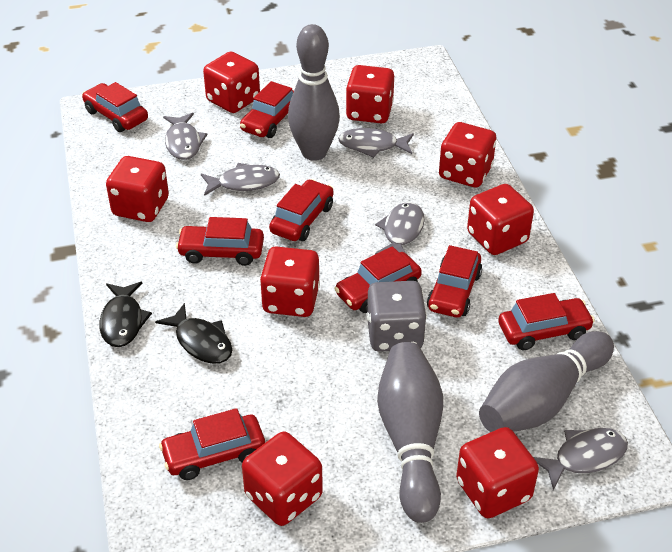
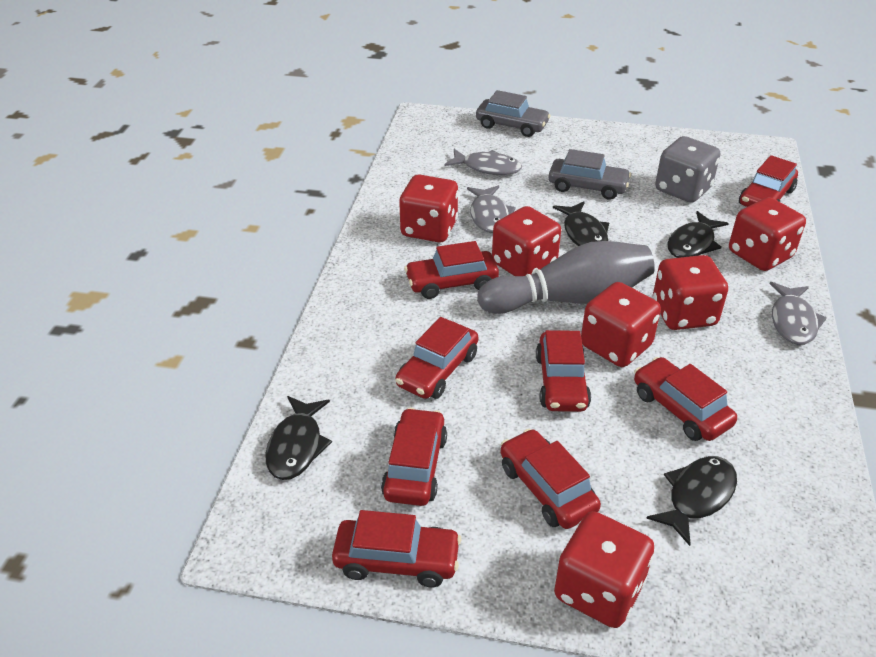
black fish: 2 -> 4
grey bowling pin: 3 -> 1
grey car: 0 -> 2
grey fish: 5 -> 3
red dice: 8 -> 6

